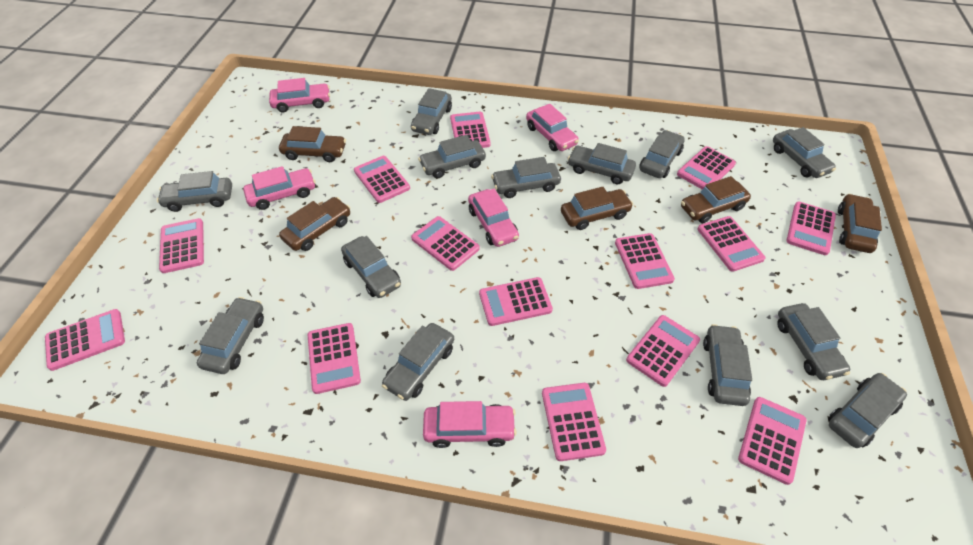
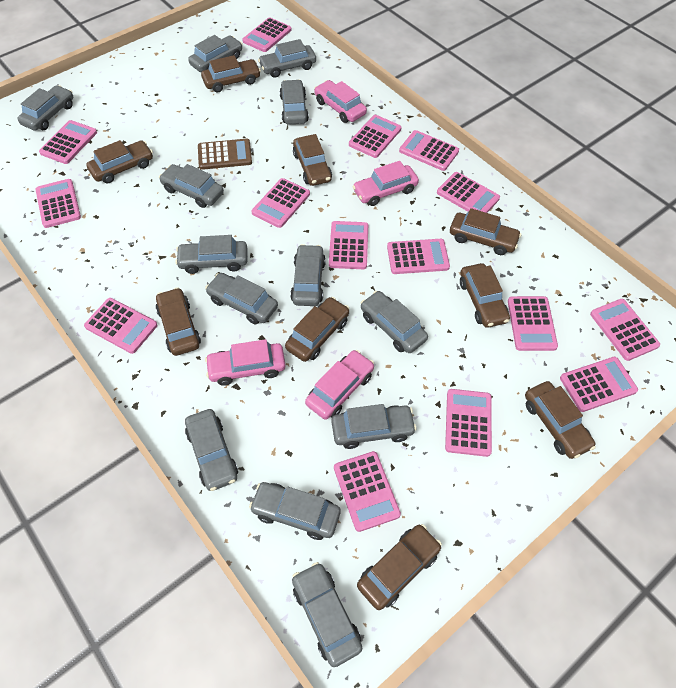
brown calculator: 0 -> 1
brown car: 5 -> 9
pink calculator: 14 -> 15
pink car: 5 -> 4

